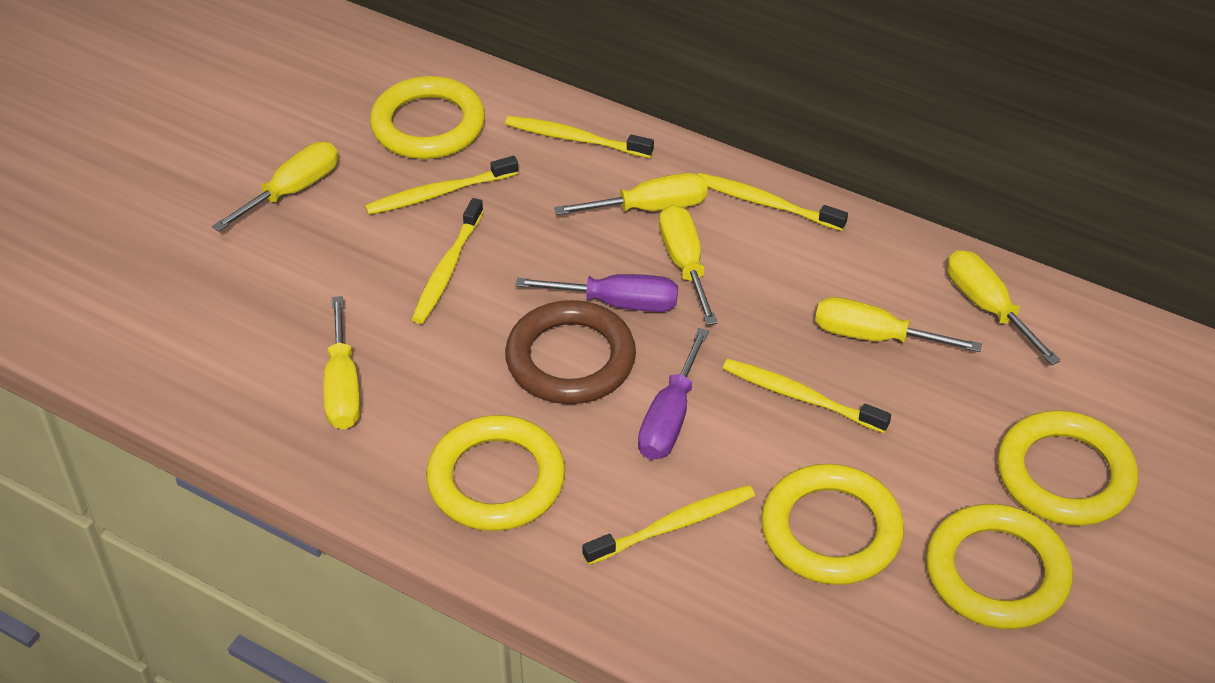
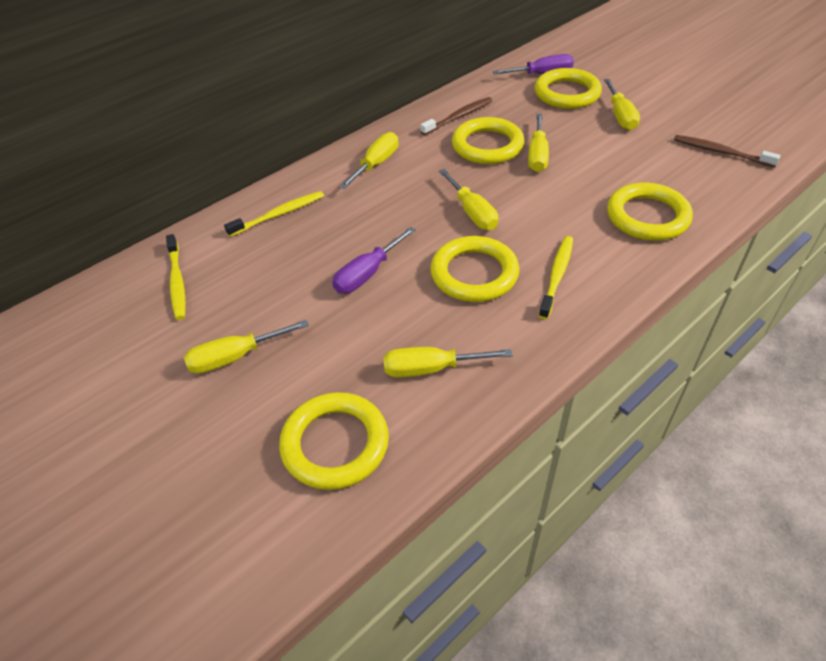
brown ring: 1 -> 0
brown toothbrush: 0 -> 2
yellow toothbrush: 6 -> 3

